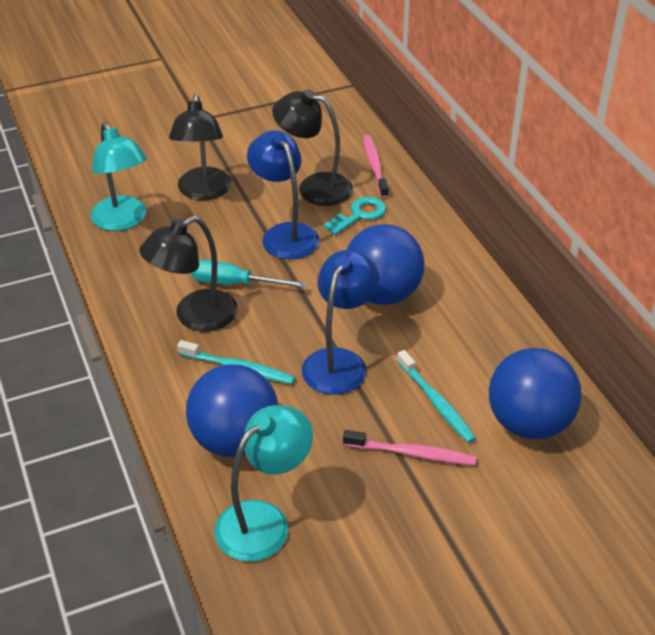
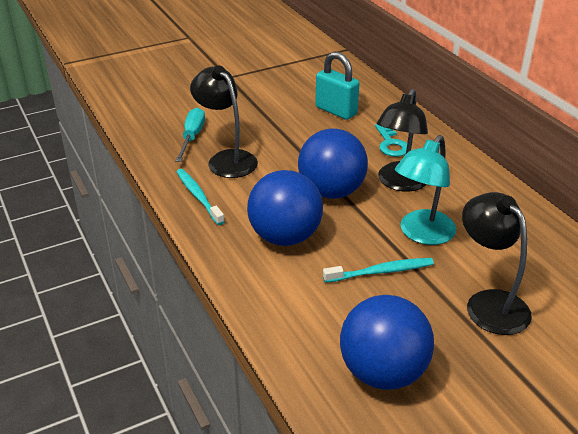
blue lamp: 2 -> 0
pink toothbrush: 2 -> 0
turquoise lamp: 2 -> 1
turquoise padlock: 0 -> 1

